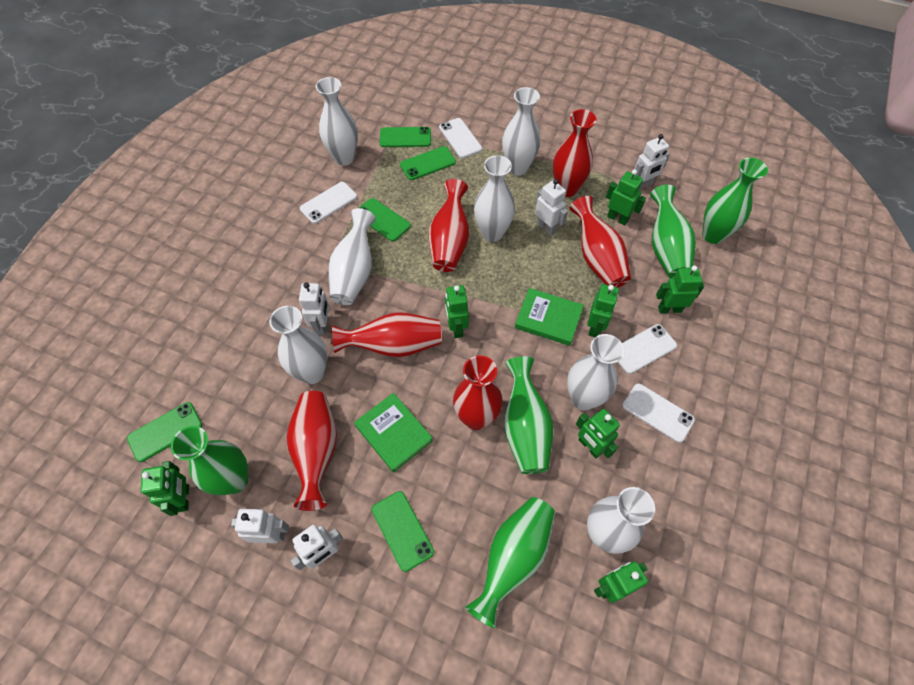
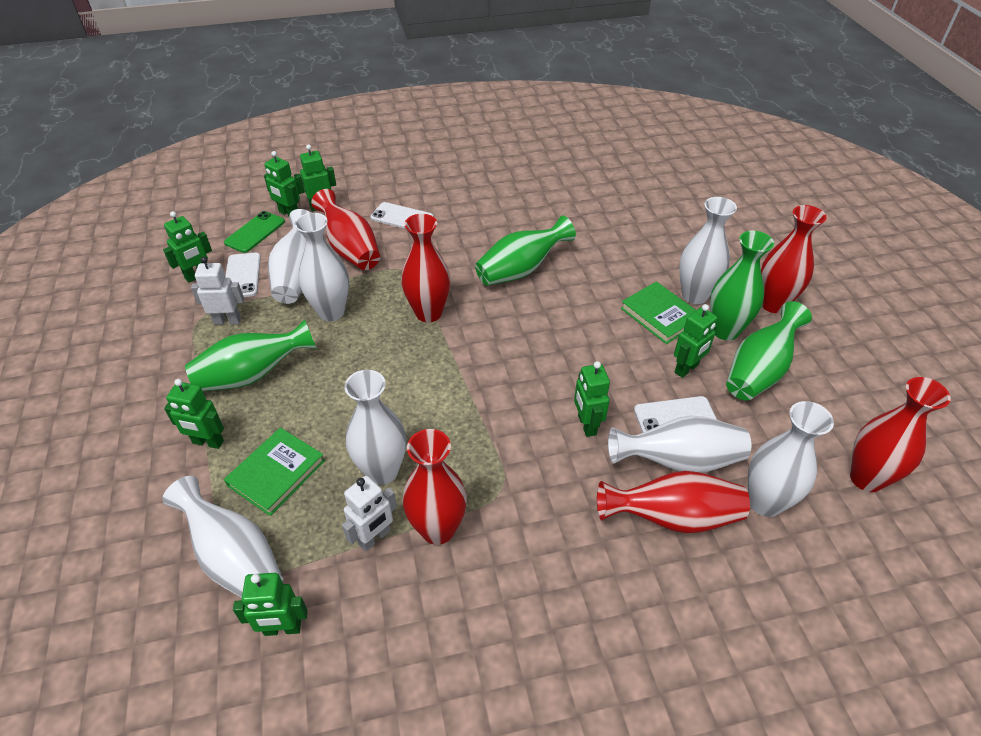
green phone: 5 -> 1
green vase: 5 -> 4
white phone: 4 -> 3
white robot: 5 -> 2

